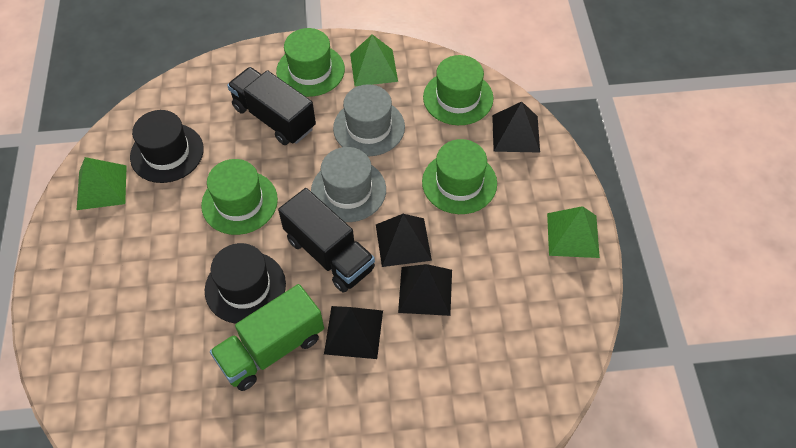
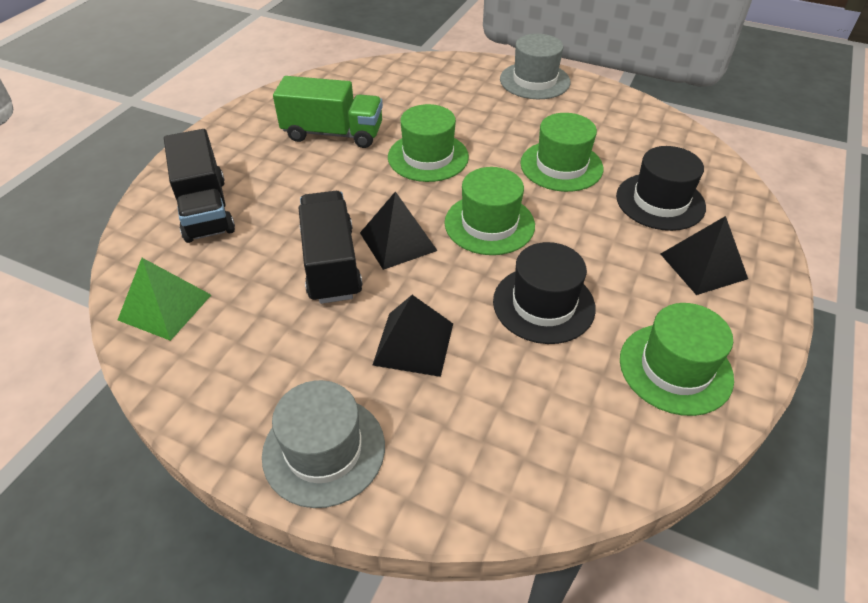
black pyramid: 4 -> 3
green pyramid: 3 -> 1

